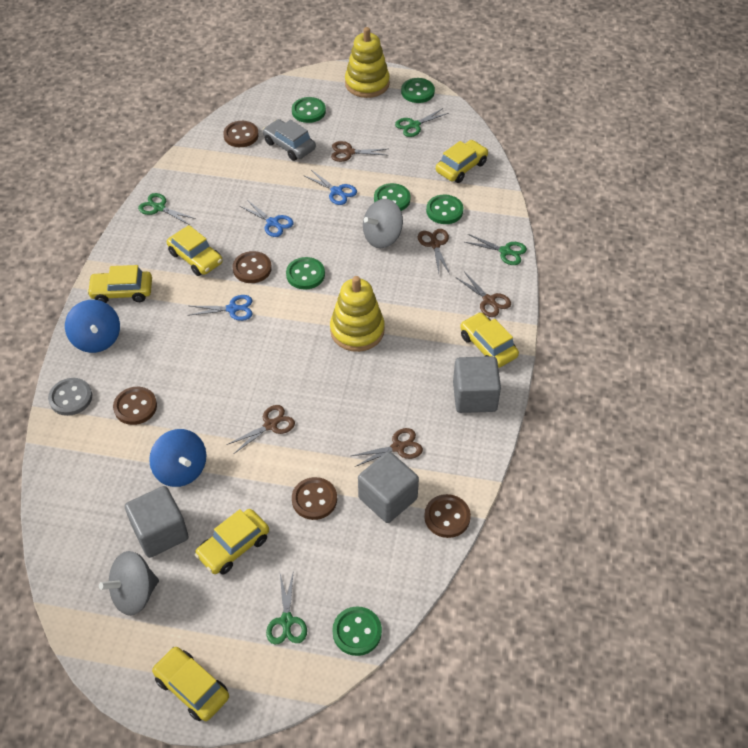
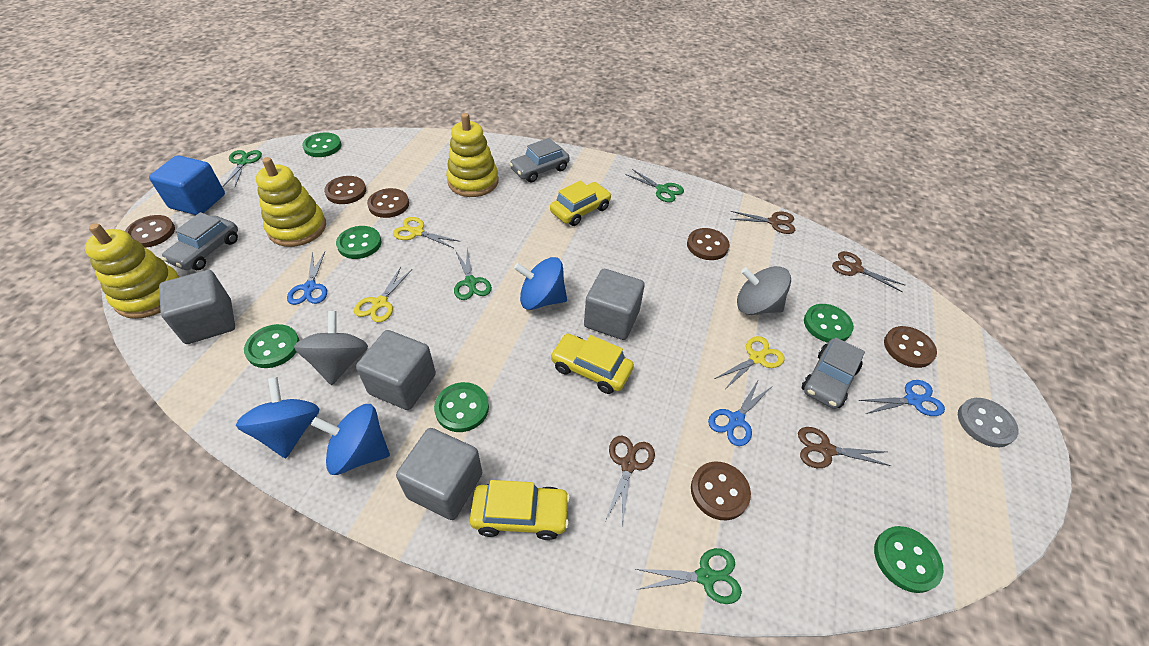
blue cube: 0 -> 1
blue spinning top: 2 -> 3
brown button: 5 -> 6
brown scissors: 5 -> 4
grey car: 1 -> 3
grey cube: 3 -> 4
yellow car: 6 -> 3
yellow scissors: 0 -> 3
yellow stacking toy: 2 -> 3

